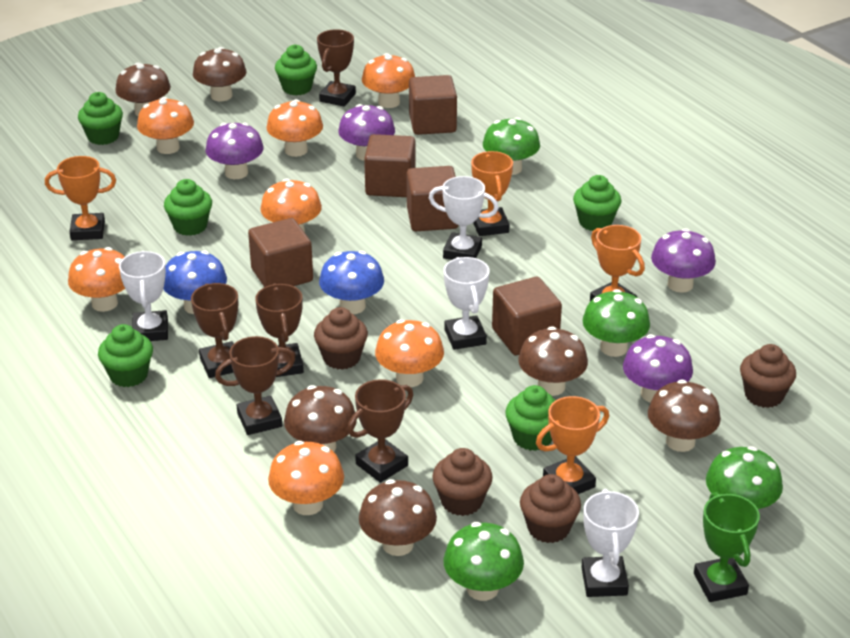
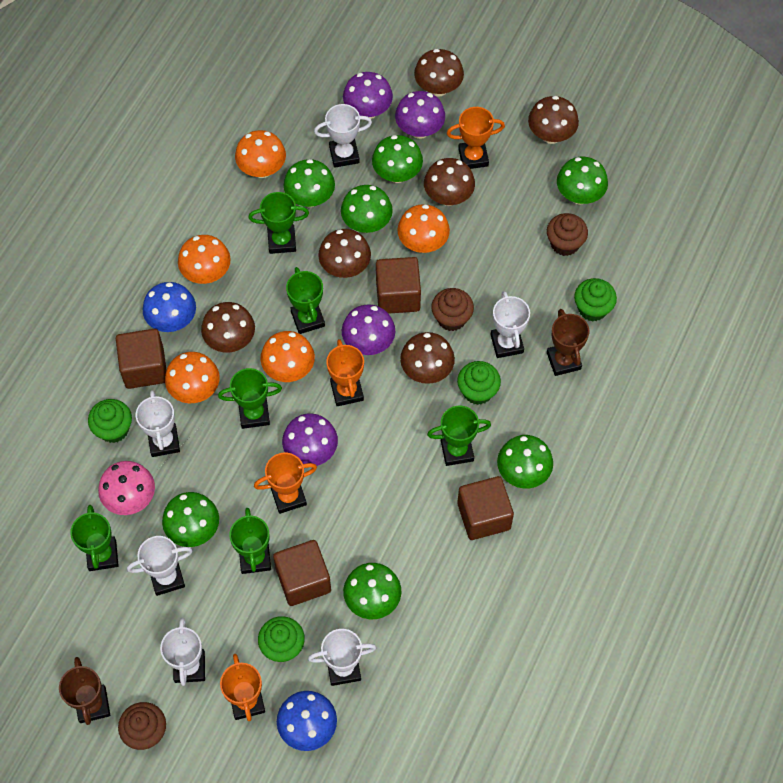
brown cube: 5 -> 4
brown cupcake: 4 -> 3
brown trophy: 5 -> 2
green cupcake: 6 -> 4
green mushroom: 4 -> 7
green trophy: 1 -> 6
orange mushroom: 7 -> 5
pink mushroom: 0 -> 1
white trophy: 4 -> 6

